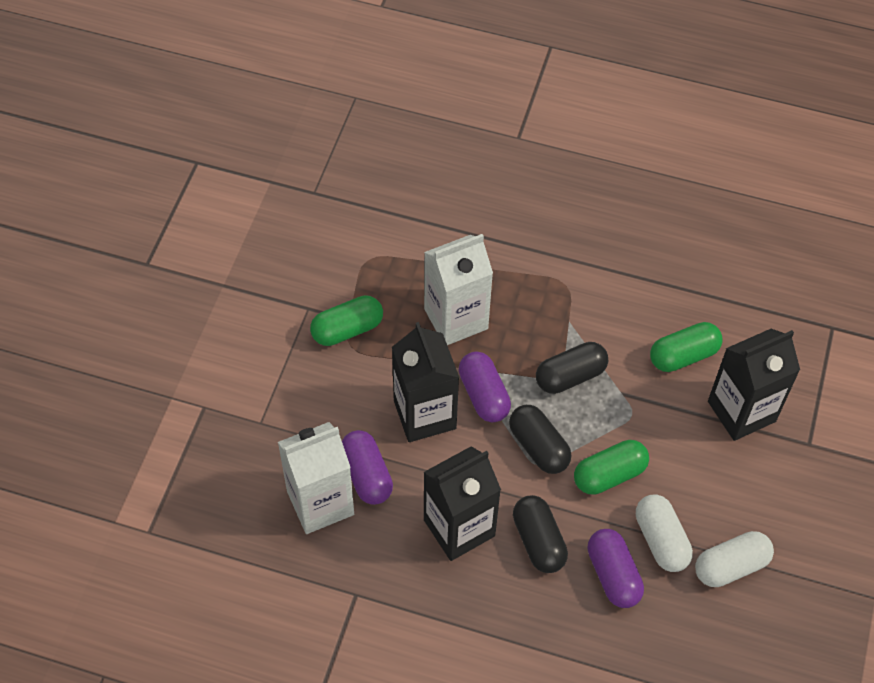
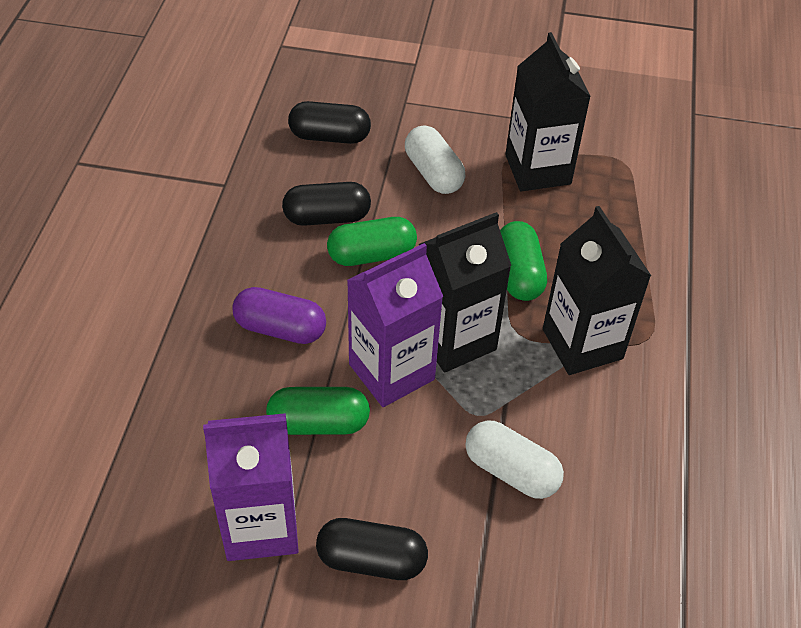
purple capsule: 3 -> 1
purple carton: 0 -> 2
white carton: 2 -> 0

